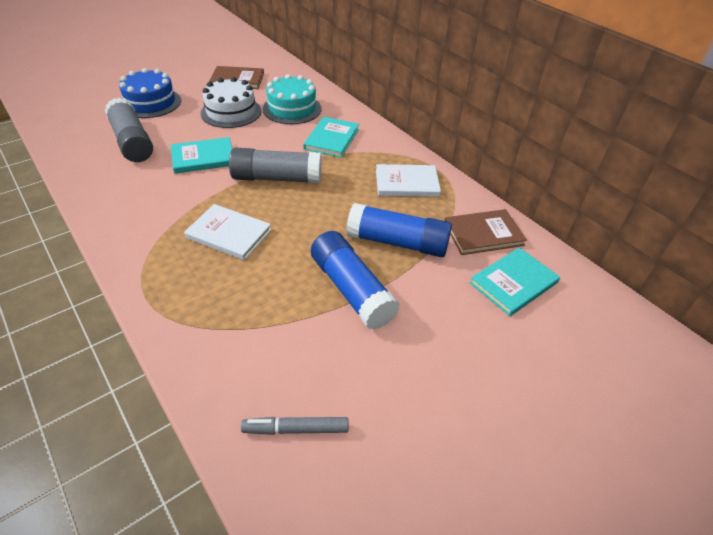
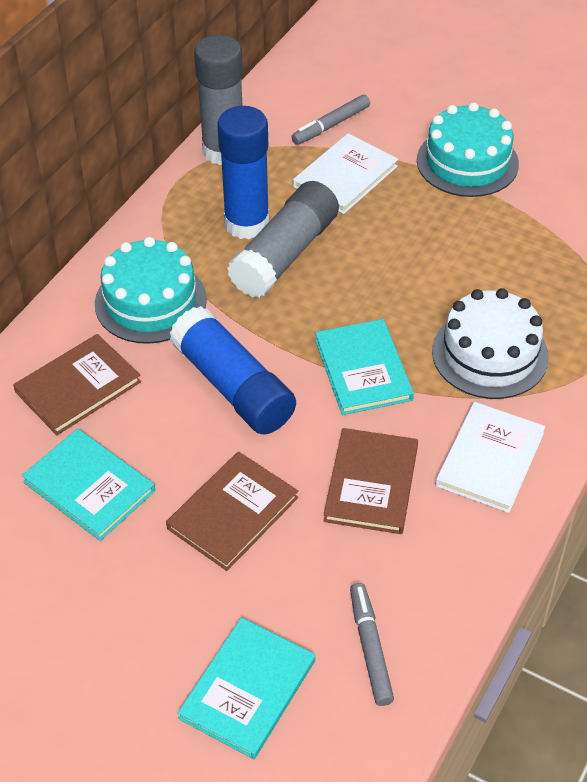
blue cake: 1 -> 0
brown book: 2 -> 3
grey marker: 1 -> 2
turquoise cake: 1 -> 2

